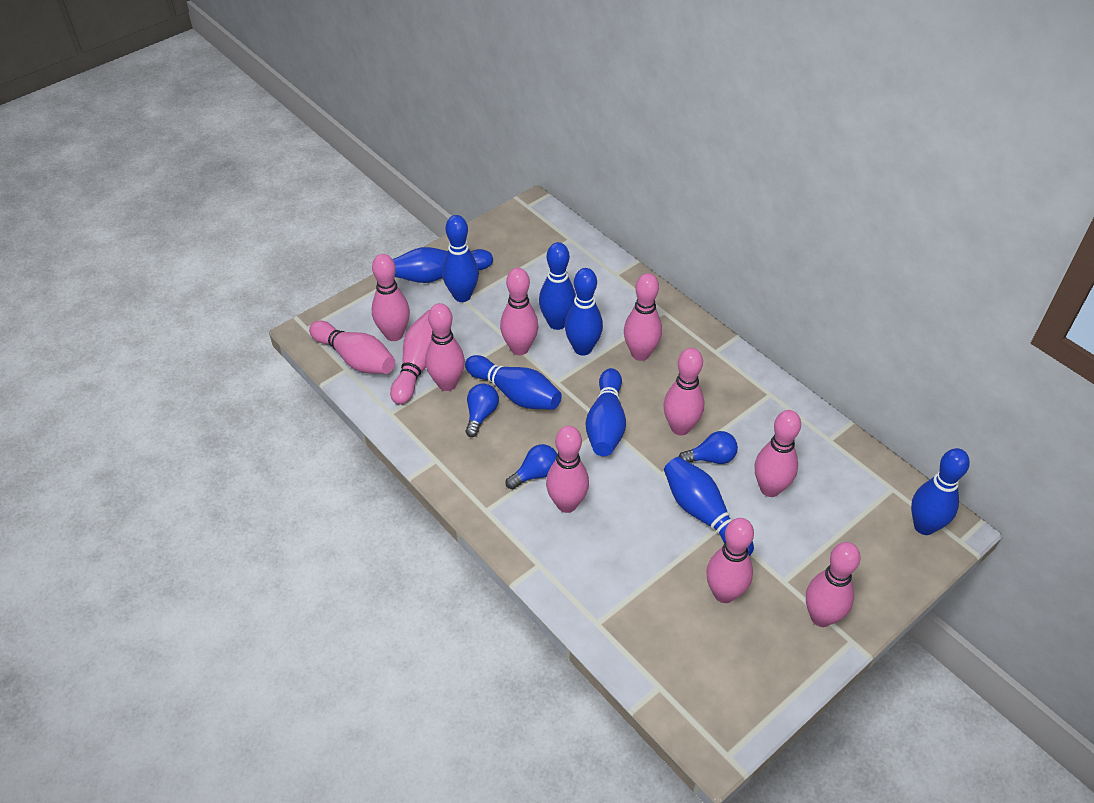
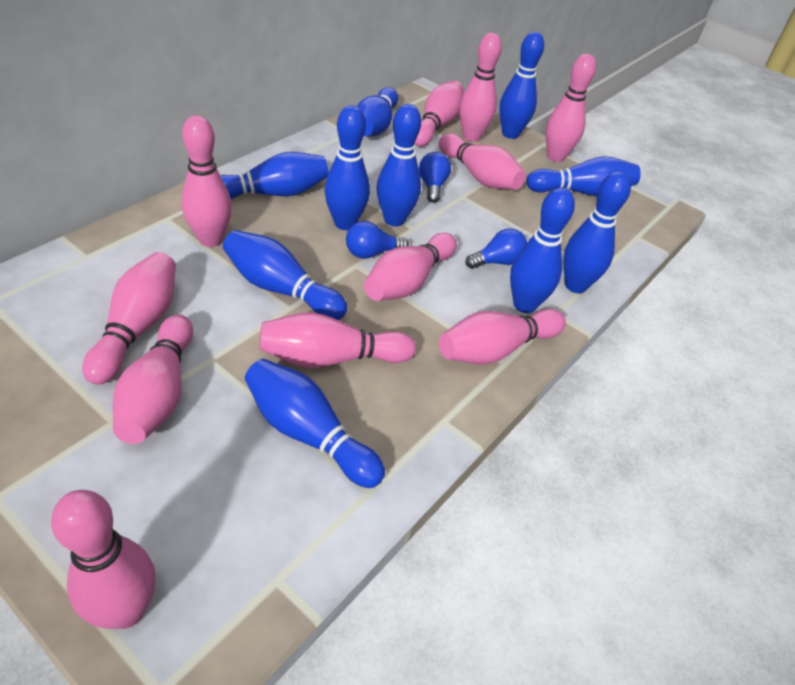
blue bowling pin: 8 -> 10

